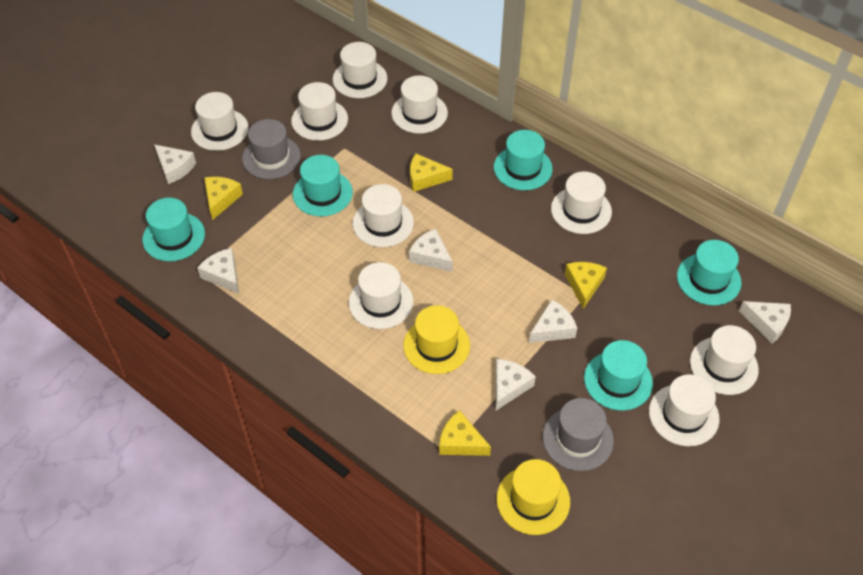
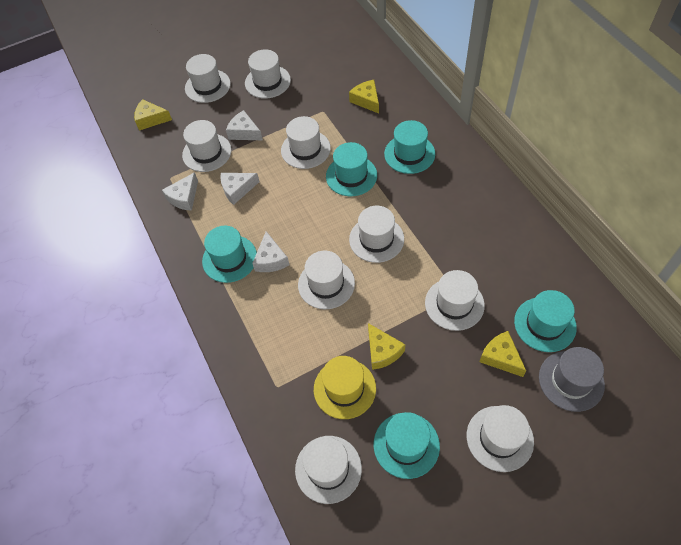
grey hat: 2 -> 1
white cheese: 6 -> 4
yellow hat: 2 -> 1

